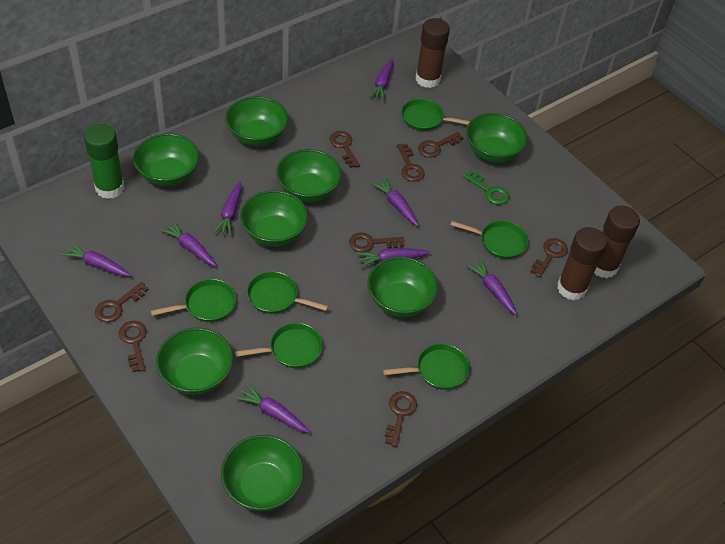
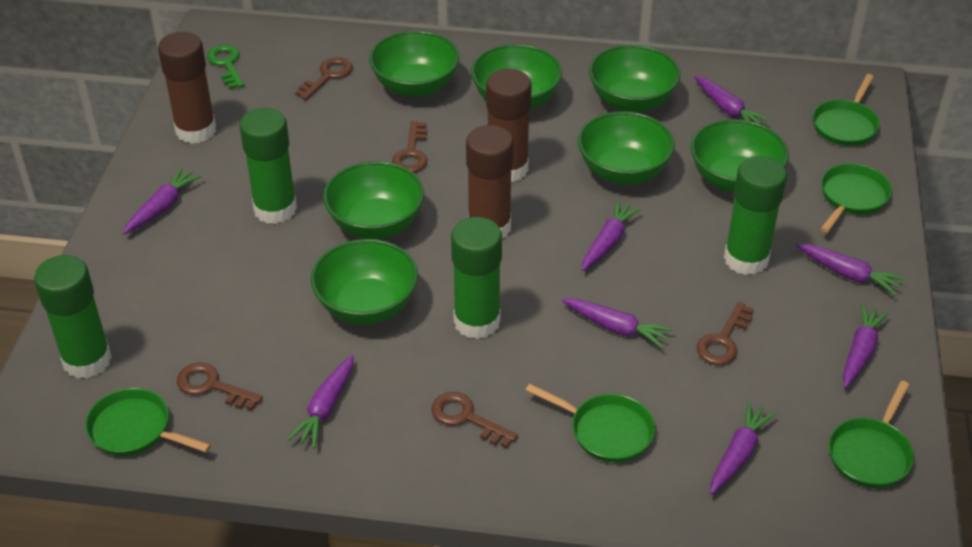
brown key: 8 -> 5
green bowl: 8 -> 7
green glue stick: 1 -> 4
green pan: 6 -> 5

